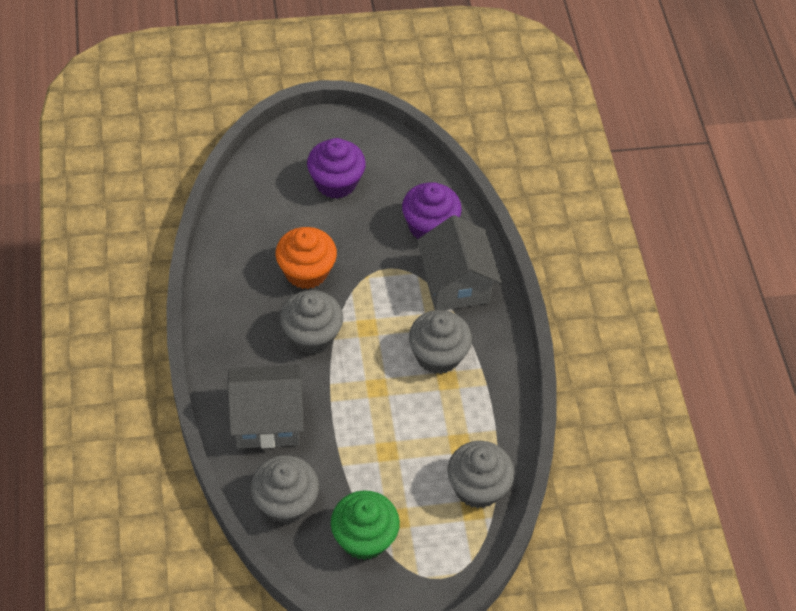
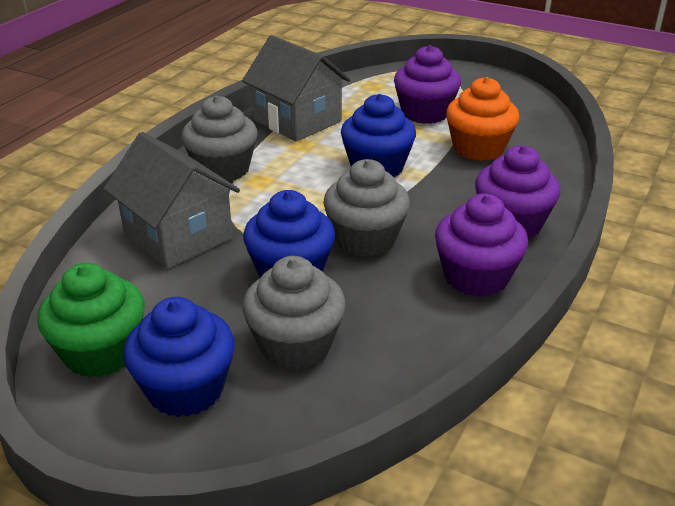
blue cupcake: 0 -> 3
grey cupcake: 4 -> 3
purple cupcake: 2 -> 3

